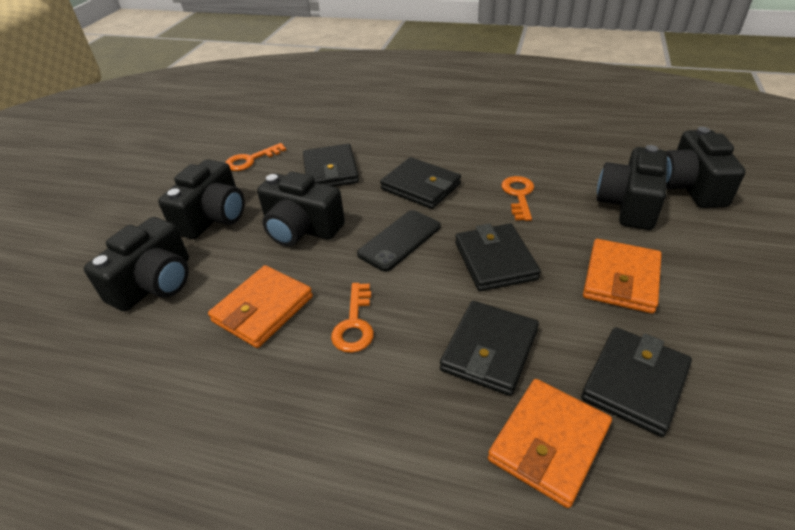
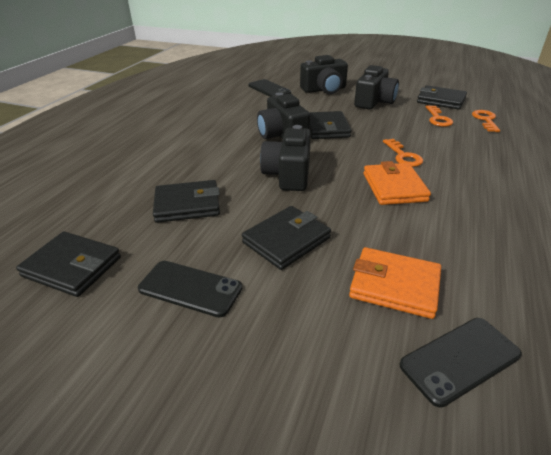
black camera: 5 -> 4
black phone: 1 -> 3
orange wallet: 3 -> 2

